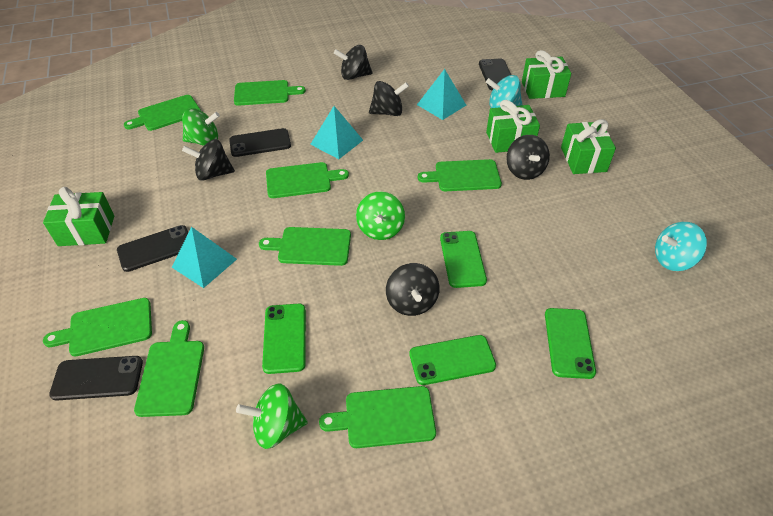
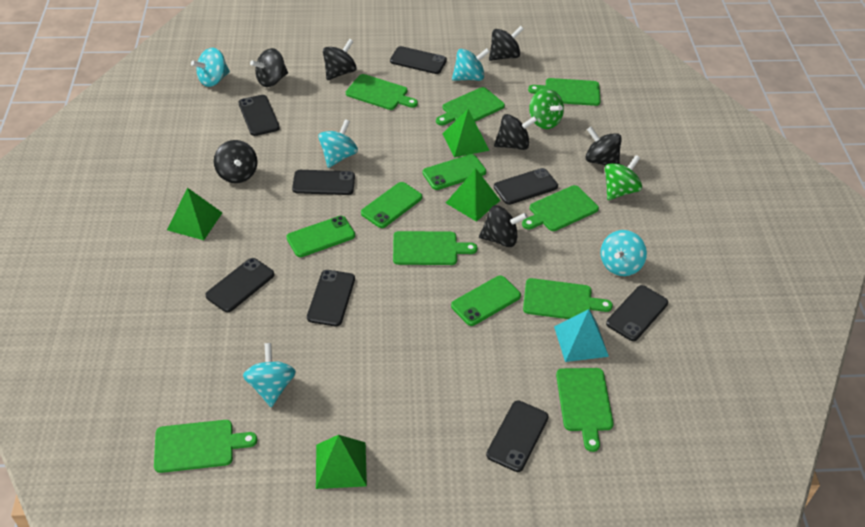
black phone: 4 -> 8
black spinning top: 5 -> 7
green gift: 4 -> 0
green pyramid: 0 -> 4
green spinning top: 3 -> 2
turquoise pyramid: 3 -> 1
turquoise spinning top: 2 -> 5

